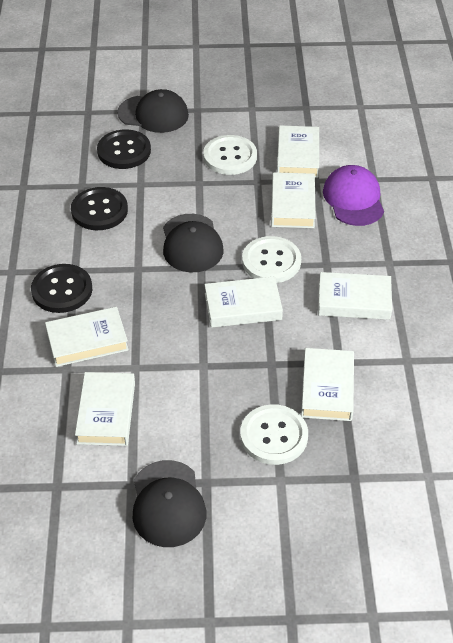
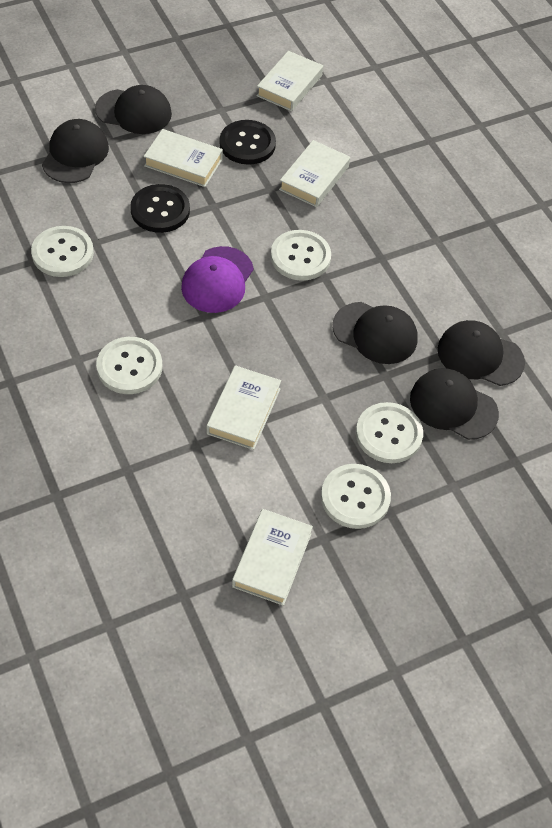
black button: 3 -> 2
black cap: 3 -> 5
white book: 7 -> 5
white button: 3 -> 5

